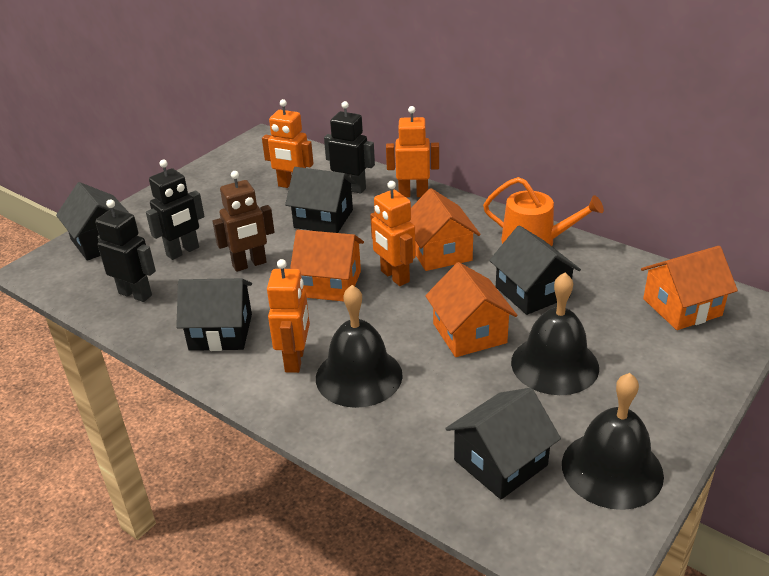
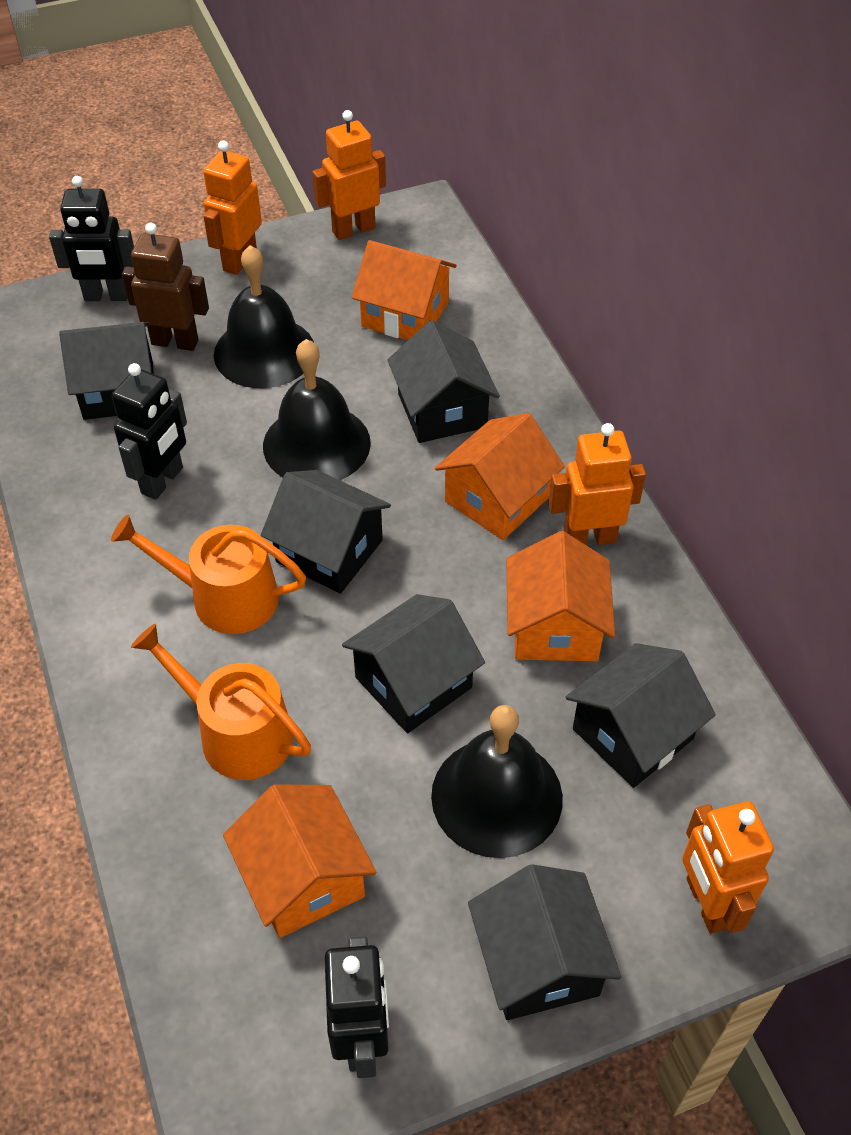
black house: 5 -> 6
orange watering can: 1 -> 2

